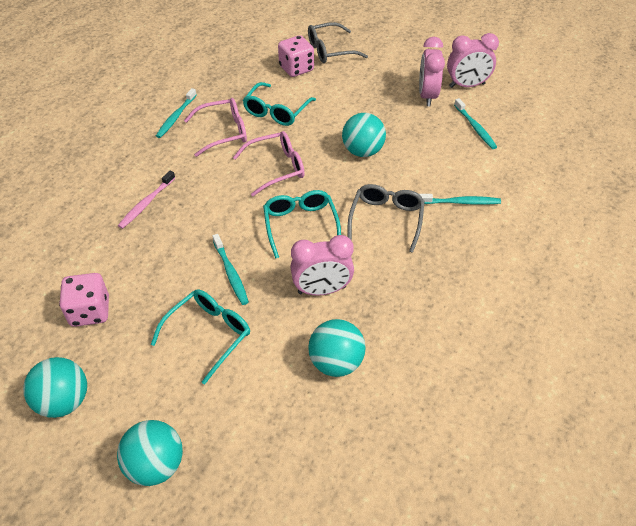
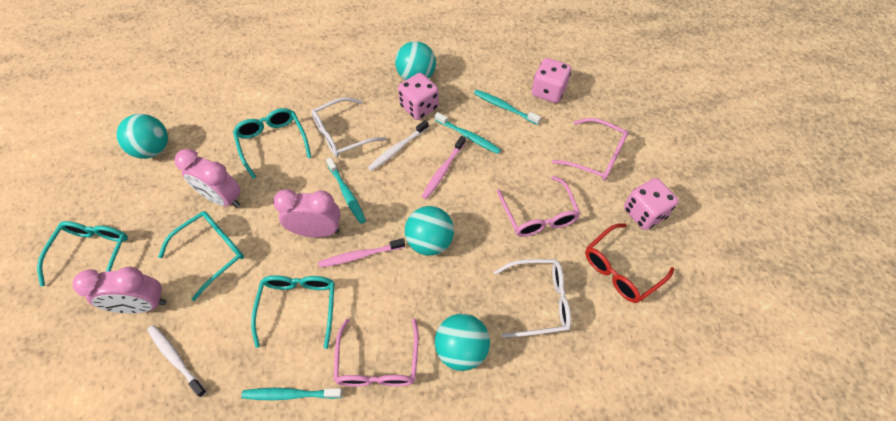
grey glasses: 2 -> 0
pink dice: 2 -> 3
pink glasses: 2 -> 3
pink toothbrush: 1 -> 2
red glasses: 0 -> 1
turquoise glasses: 3 -> 4
white glasses: 0 -> 2
white toothbrush: 0 -> 2

